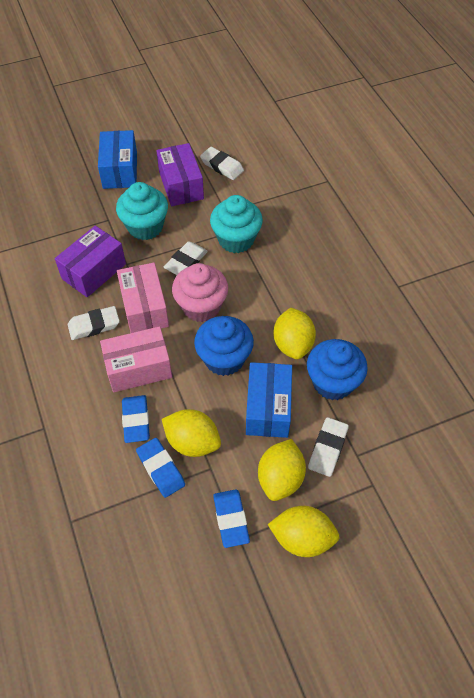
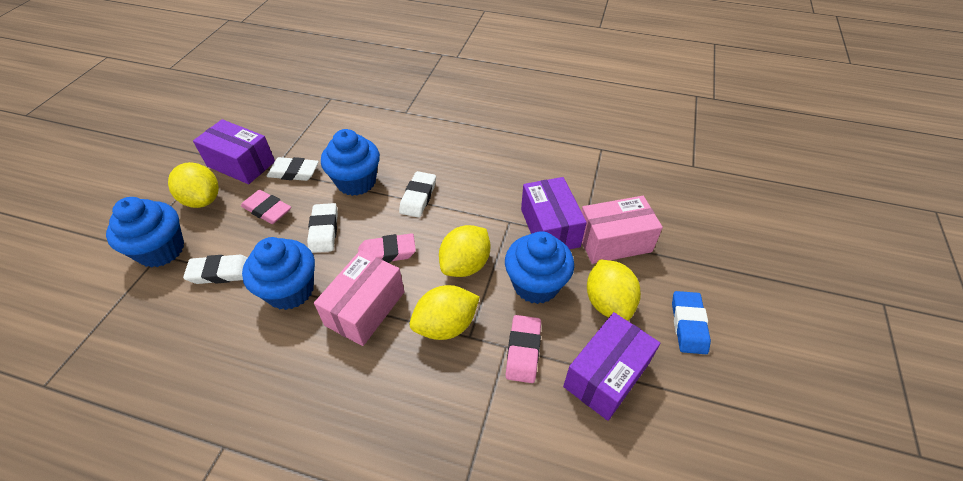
blue box: 2 -> 0
blue cupcake: 2 -> 4
blue eraser: 3 -> 1
pink cupcake: 1 -> 0
pink eraser: 0 -> 3
purple box: 2 -> 3
turquoise cupcake: 2 -> 0

